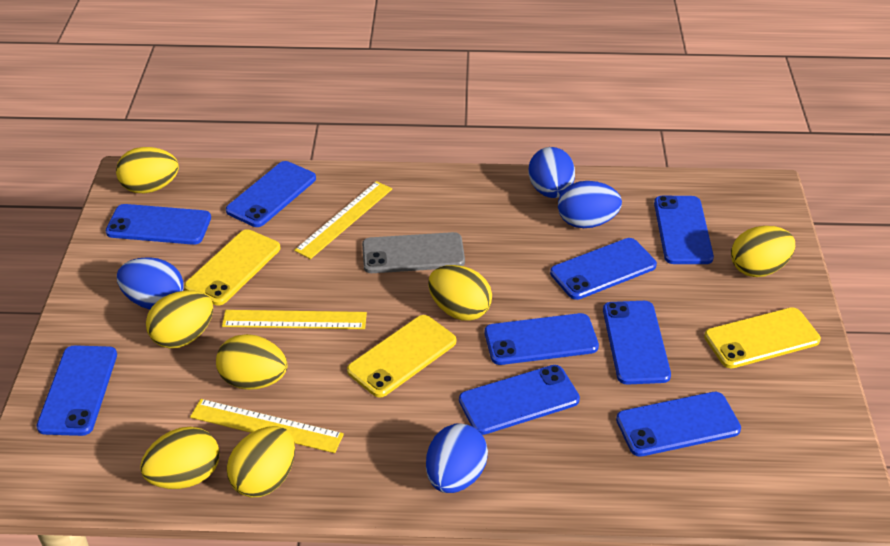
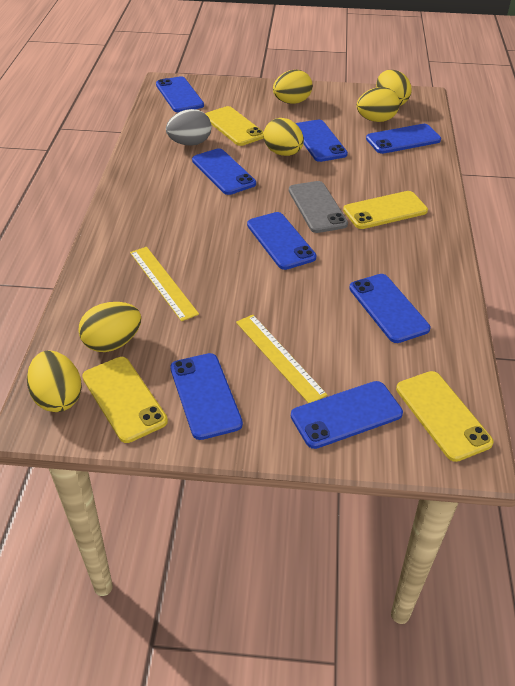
blue egg: 4 -> 0
blue phone: 9 -> 8
grey egg: 0 -> 1
yellow egg: 7 -> 6
yellow phone: 3 -> 4
yellow ruler: 3 -> 2

